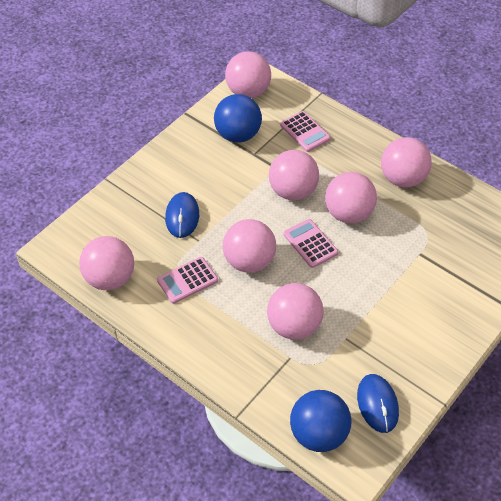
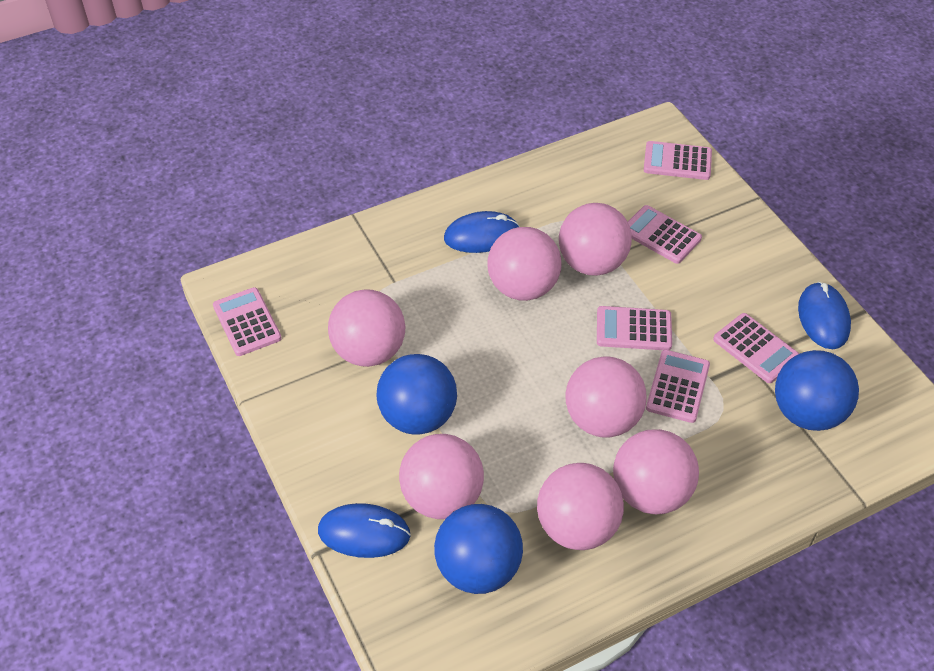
blue ball: 2 -> 3
blue mouse: 2 -> 3
pink calculator: 3 -> 6

